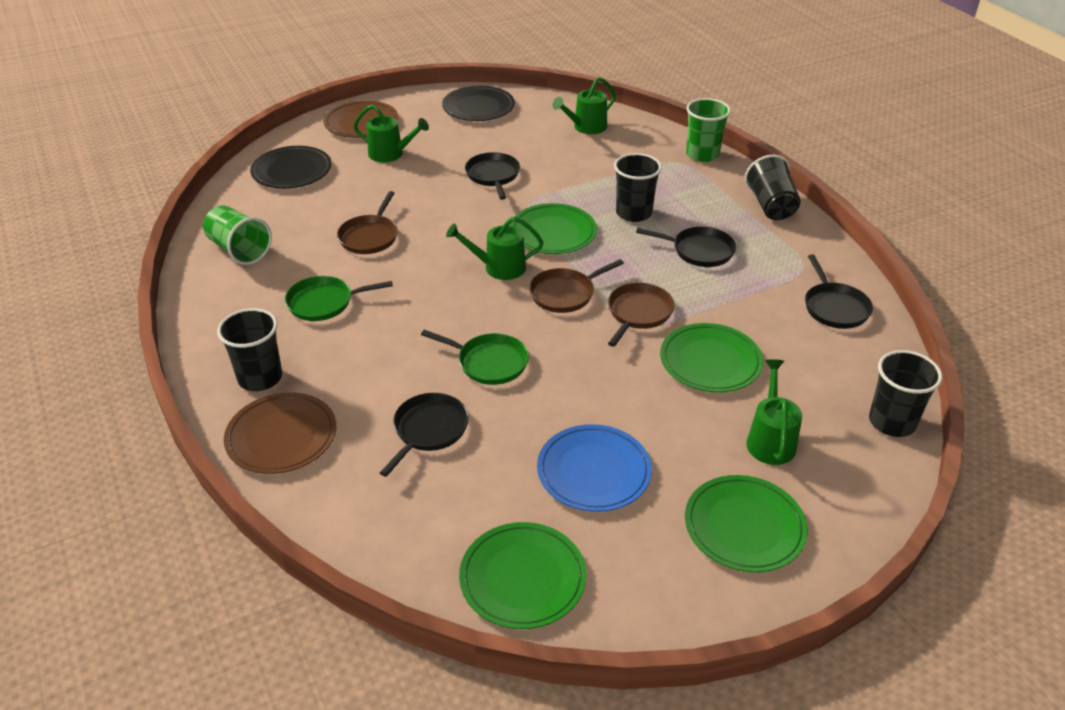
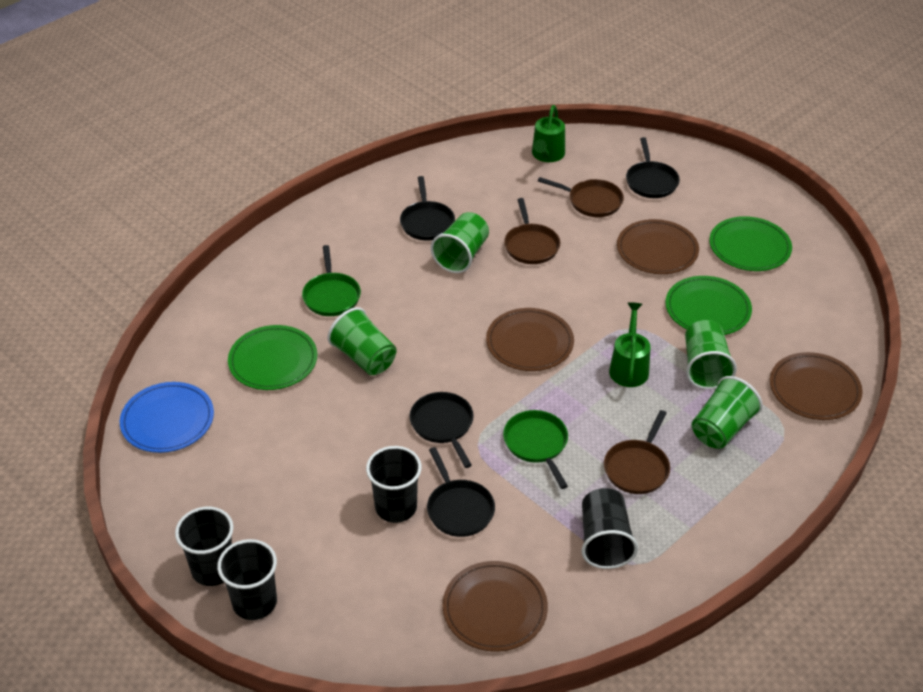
black plate: 2 -> 0
brown plate: 2 -> 4
green cup: 2 -> 4
green plate: 4 -> 3
green watering can: 4 -> 2

